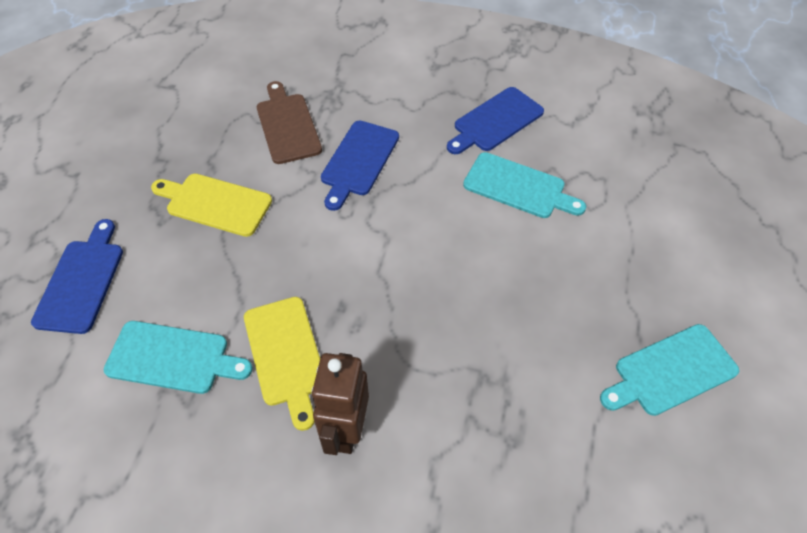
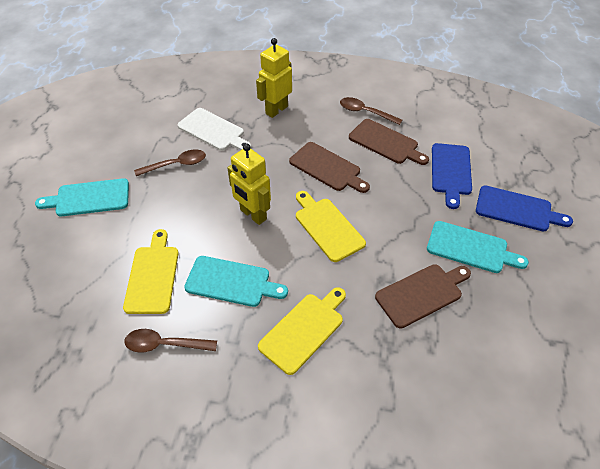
blue cutting board: 3 -> 2
brown cutting board: 1 -> 3
brown robot: 1 -> 0
brown spoon: 0 -> 3
white cutting board: 0 -> 1
yellow cutting board: 2 -> 3
yellow robot: 0 -> 2

